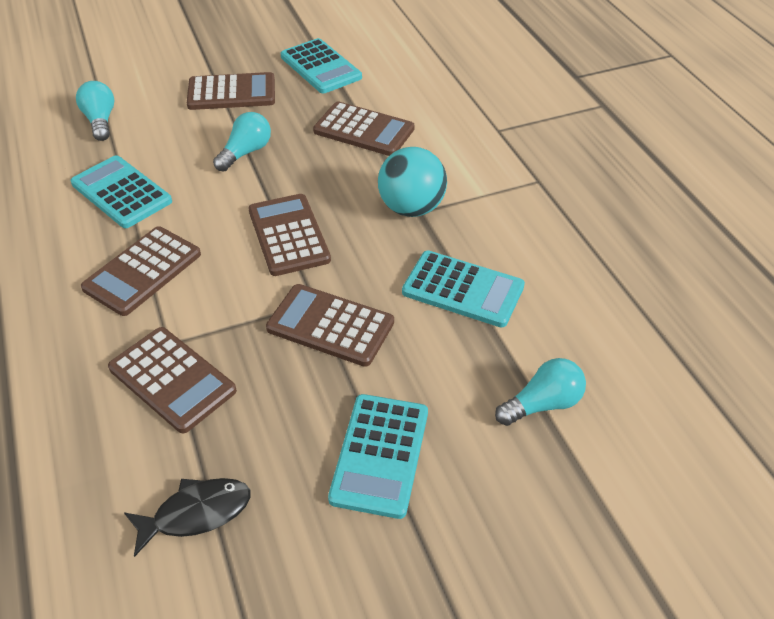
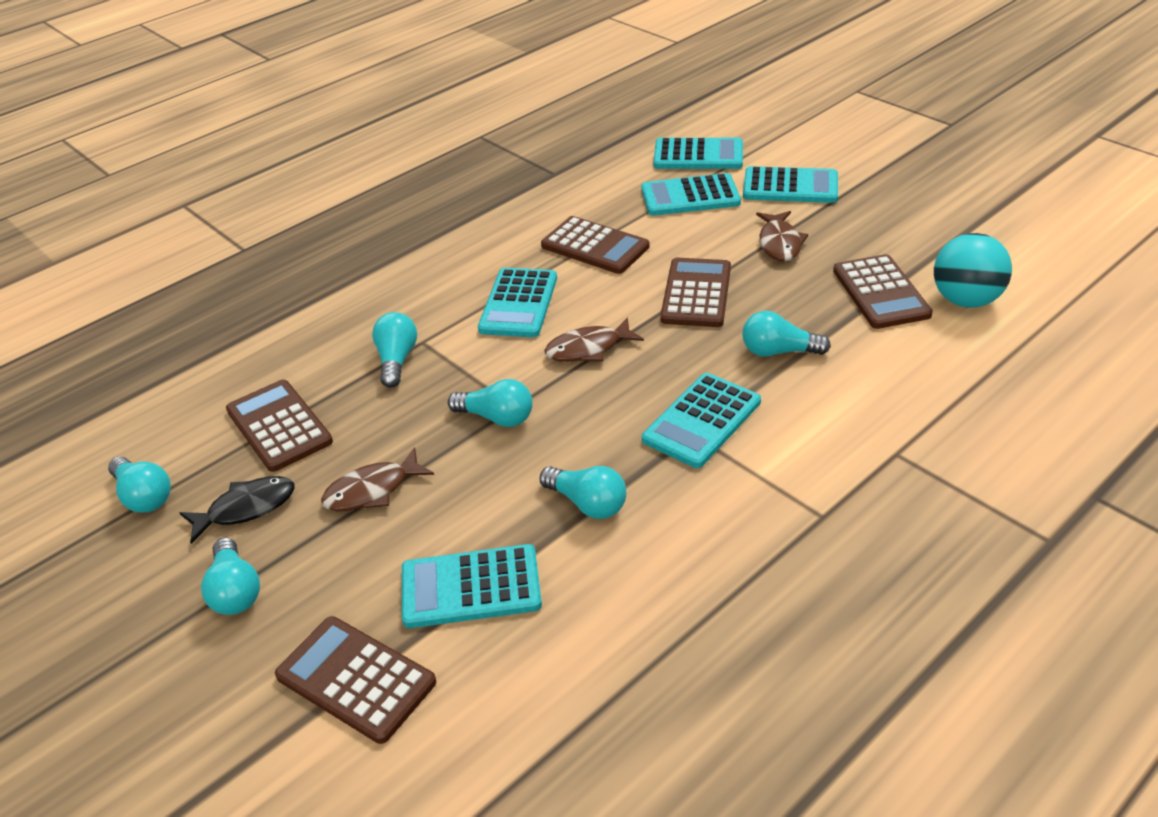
brown calculator: 6 -> 5
brown fish: 0 -> 3
turquoise calculator: 4 -> 6
turquoise light bulb: 3 -> 6

